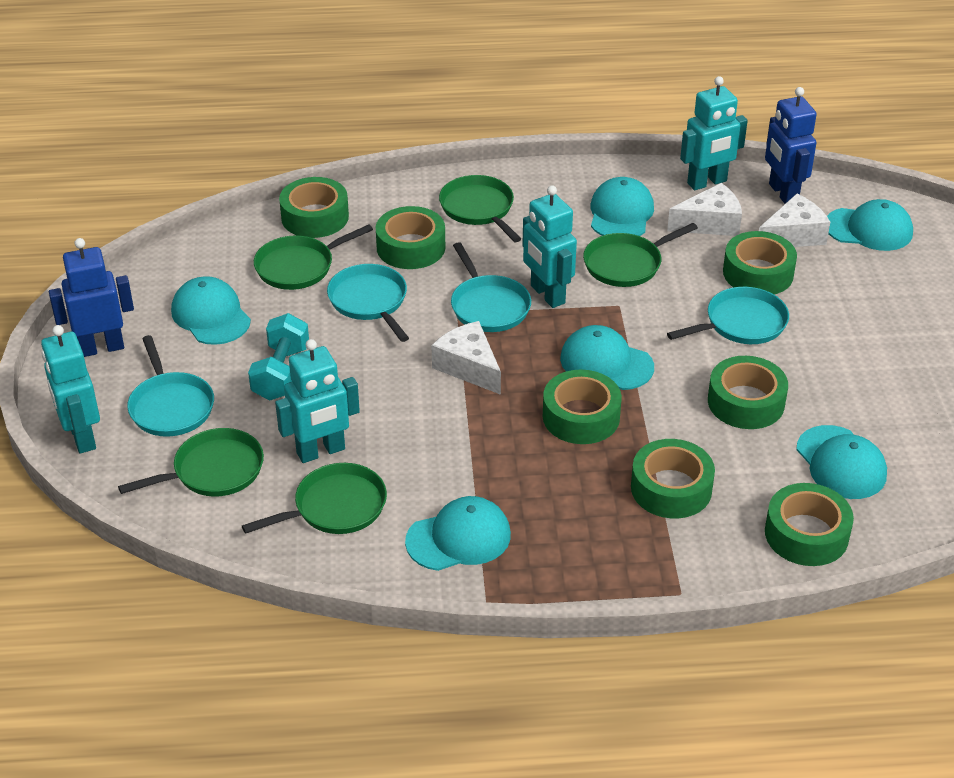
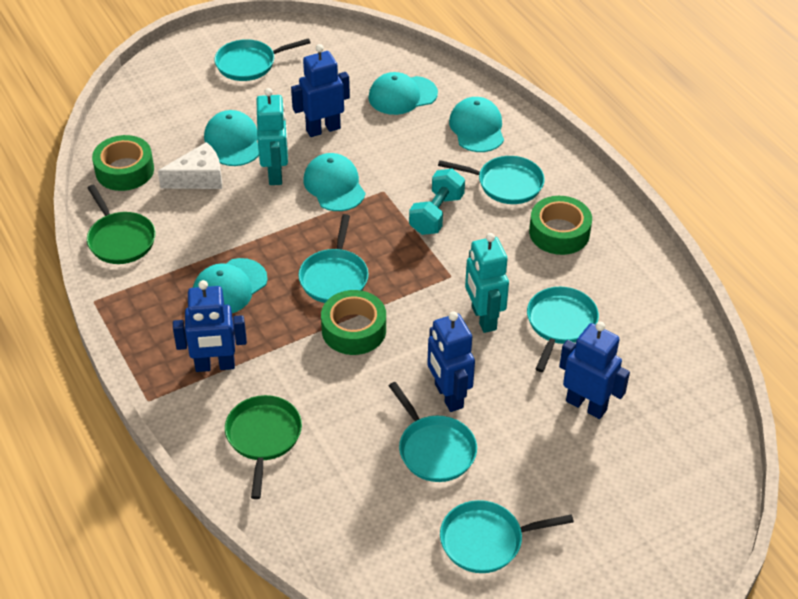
blue robot: 2 -> 4
green pan: 5 -> 2
green tape: 7 -> 3
turquoise cap: 6 -> 5
turquoise pan: 4 -> 6
turquoise robot: 4 -> 2
white cheese: 3 -> 1

